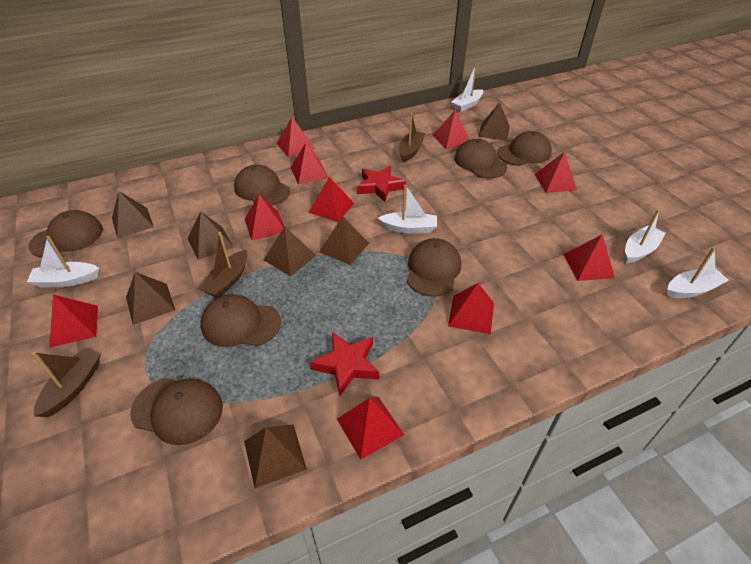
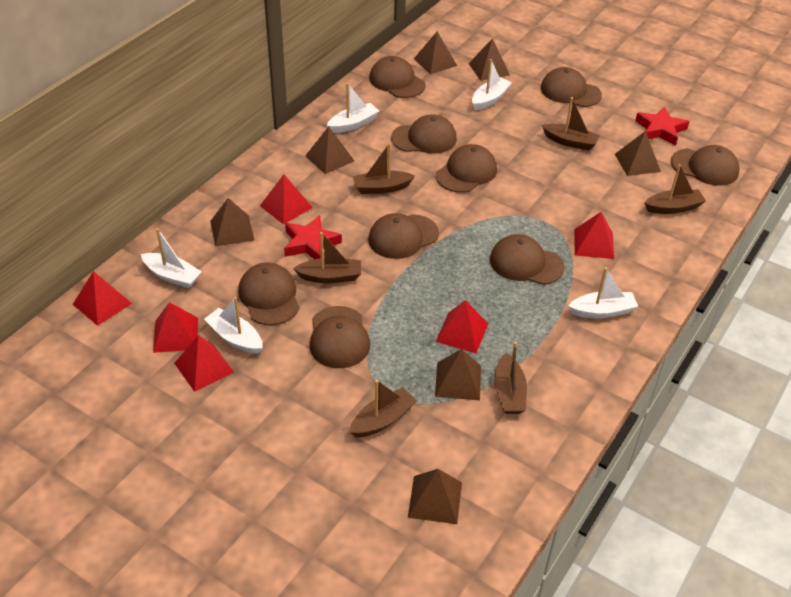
brown boat: 3 -> 6
brown cap: 7 -> 9
red pyramid: 10 -> 6

